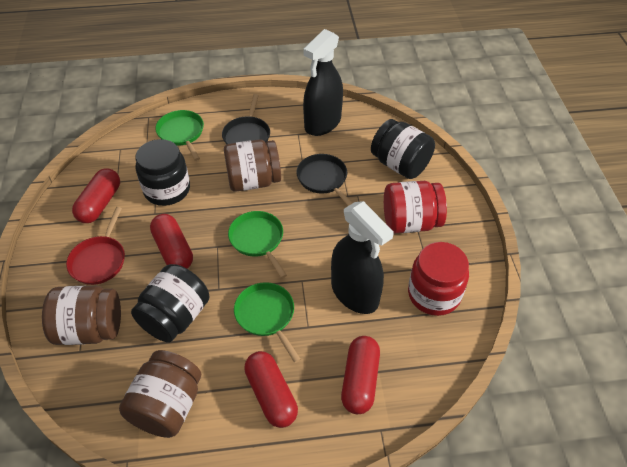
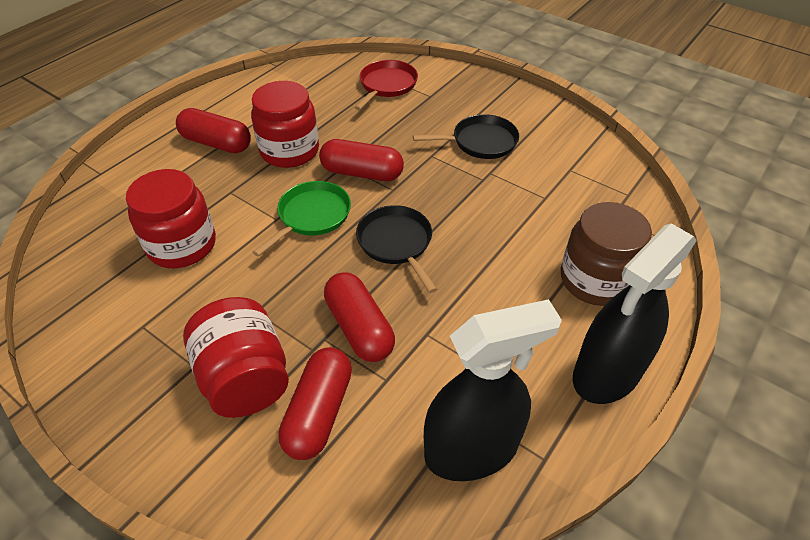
black jar: 3 -> 0
brown jar: 3 -> 1
green pan: 3 -> 1
red jar: 2 -> 3

